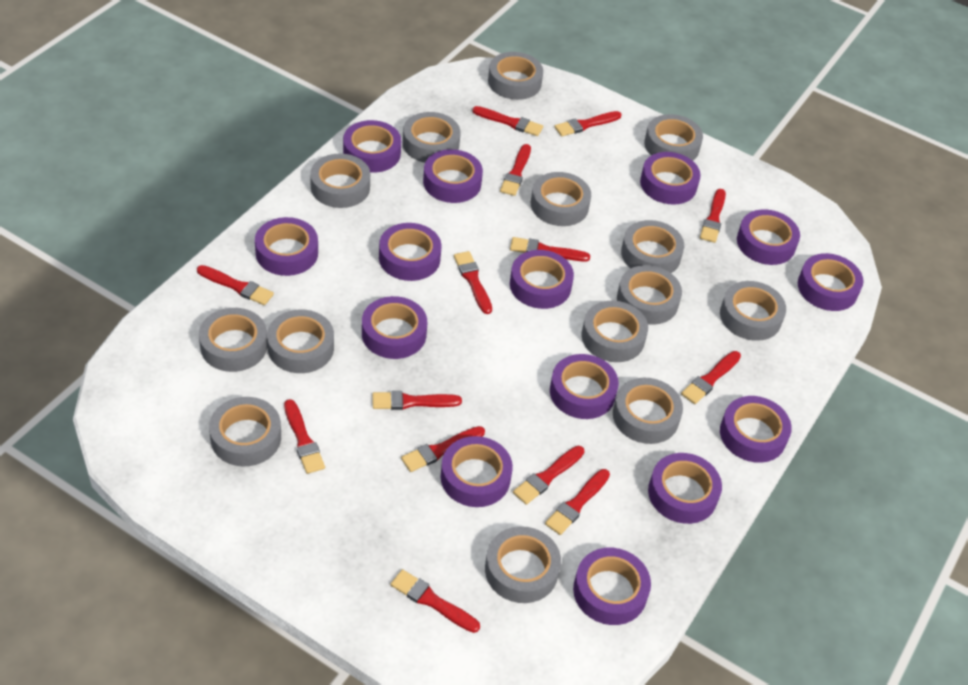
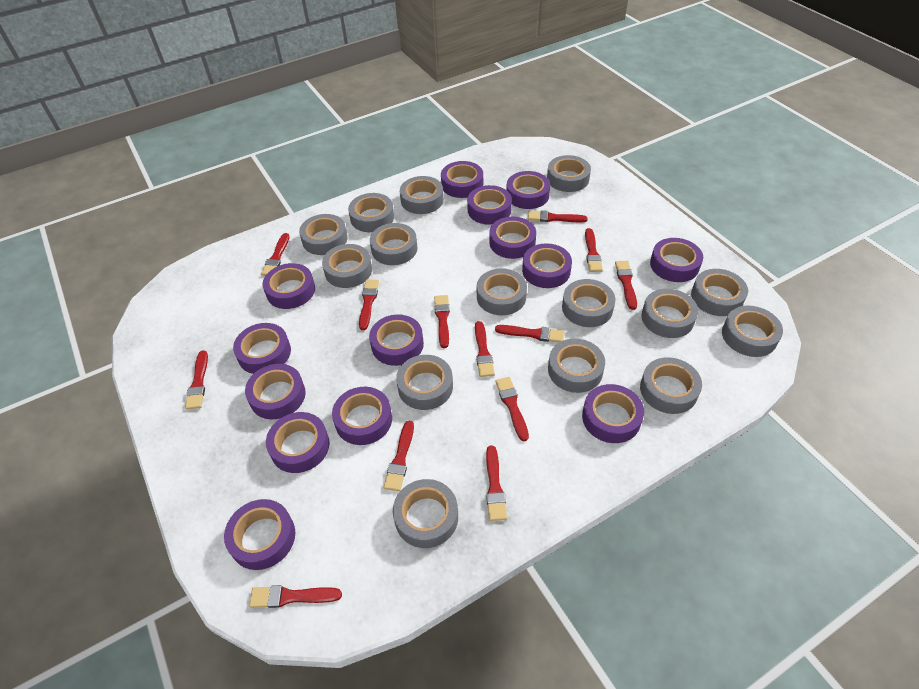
grey tape: 14 -> 15
red brush: 14 -> 13

